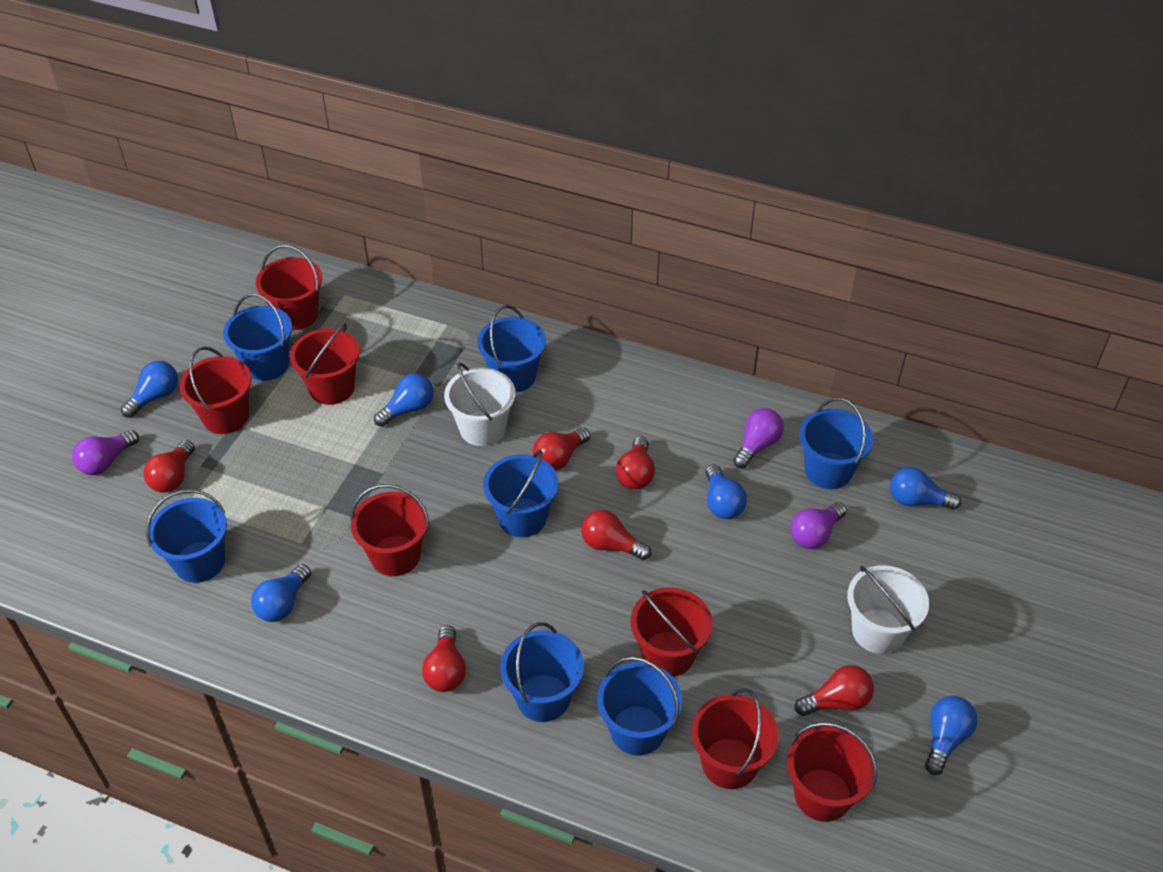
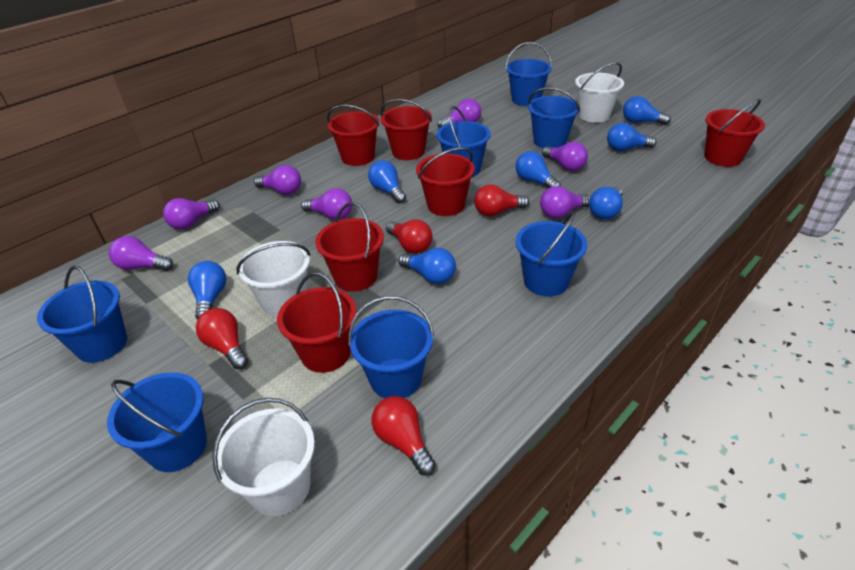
blue light bulb: 6 -> 7
purple light bulb: 3 -> 7
red bucket: 7 -> 6
red light bulb: 6 -> 4
white bucket: 2 -> 3

